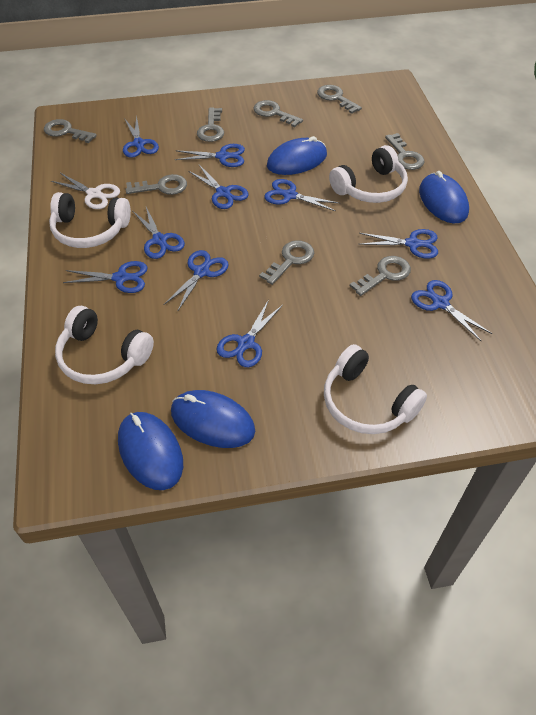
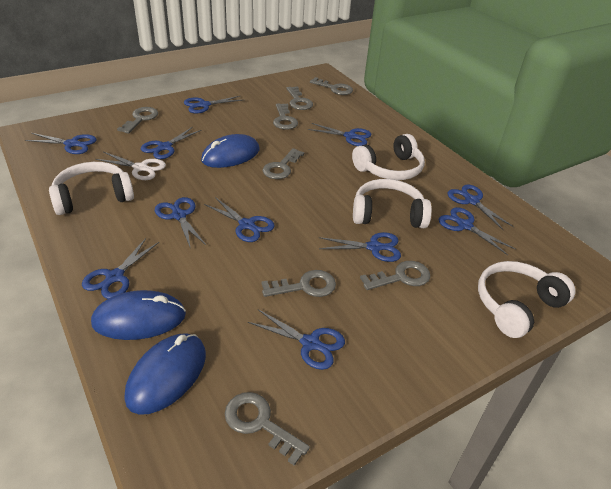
blue mouse: 4 -> 3
blue scissors: 10 -> 11

